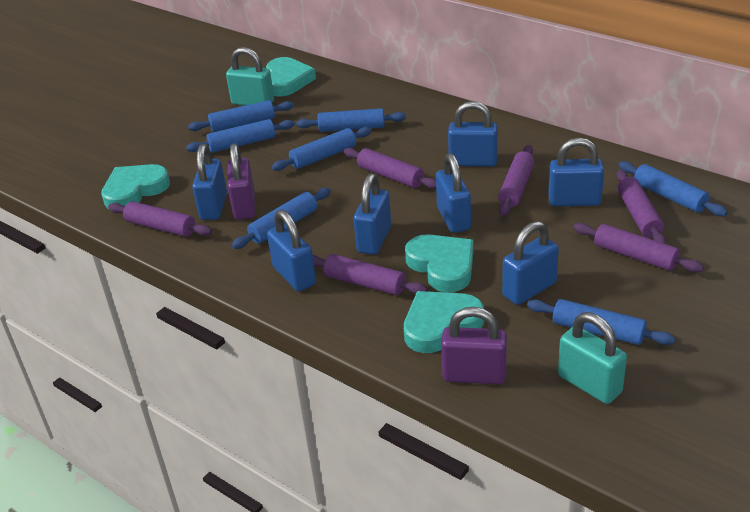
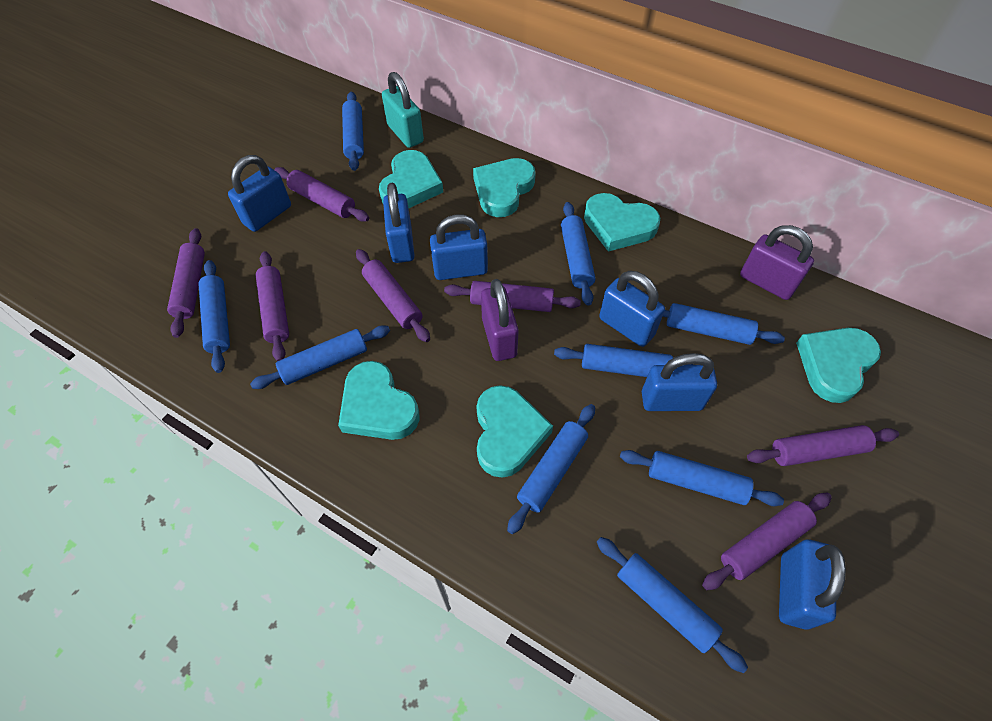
blue padlock: 7 -> 6
blue rolling pin: 7 -> 9
purple rolling pin: 6 -> 7
turquoise heart: 4 -> 6
turquoise padlock: 2 -> 1

